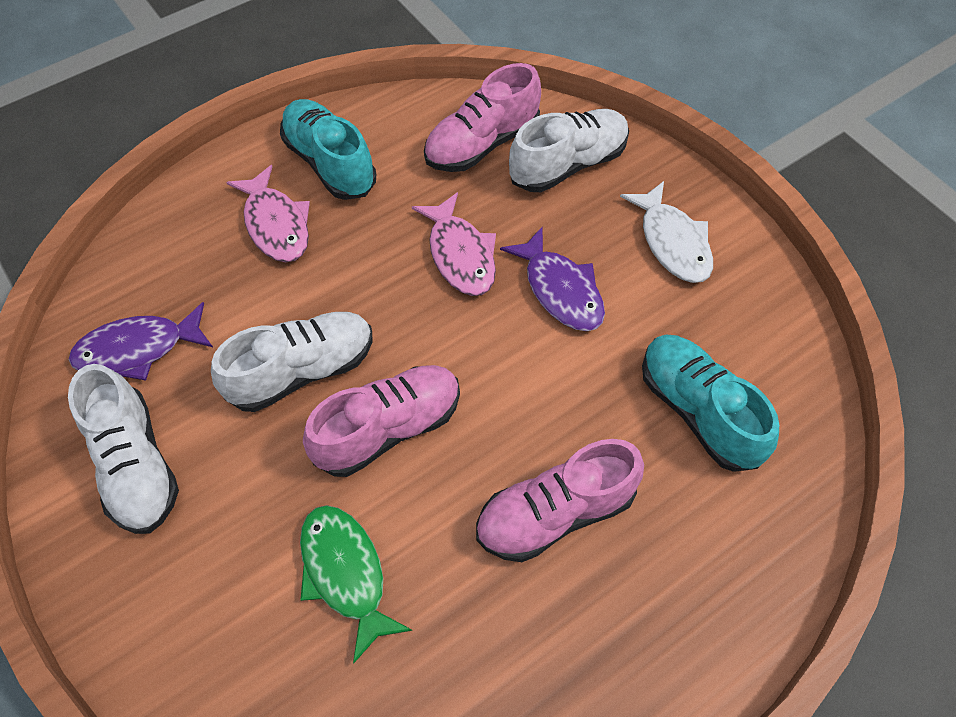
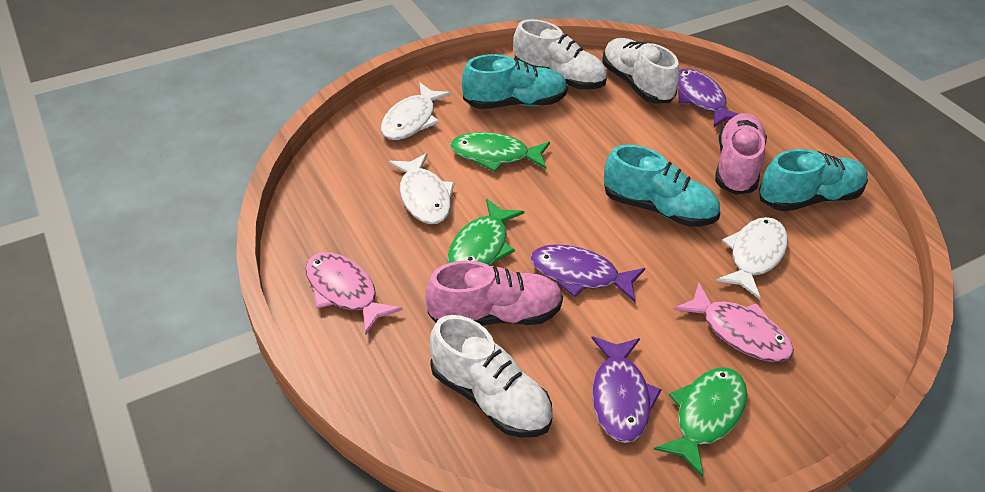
green fish: 1 -> 3
pink shoe: 3 -> 2
purple fish: 2 -> 3
turquoise shoe: 2 -> 3
white fish: 1 -> 3

